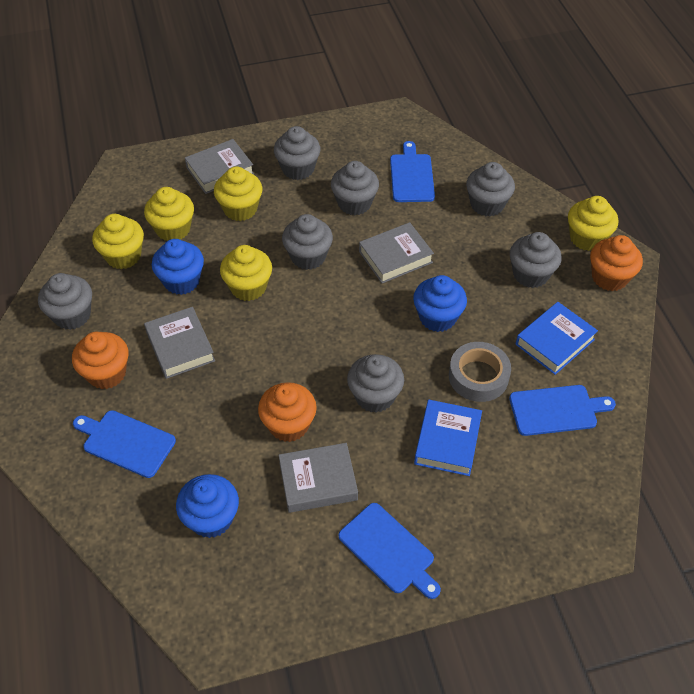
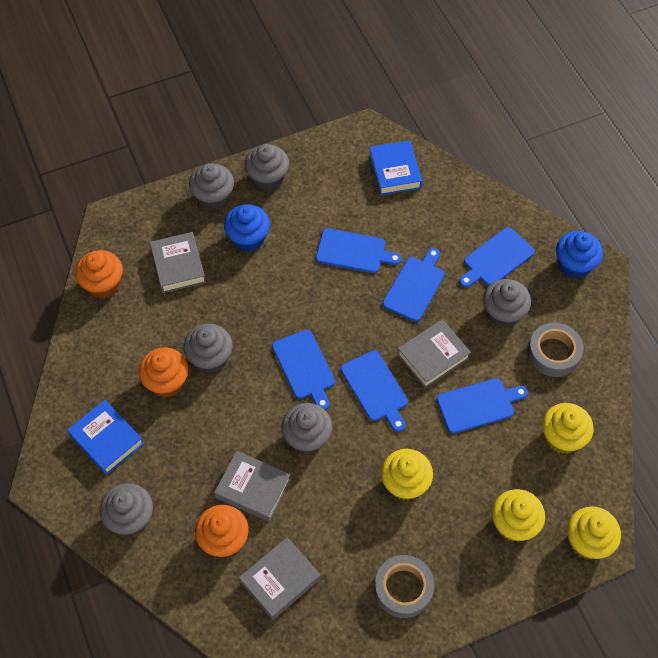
blue cupcake: 3 -> 2
blue cutting board: 4 -> 6
grey cupcake: 7 -> 6
grey tape: 1 -> 2
yellow cupcake: 5 -> 4

